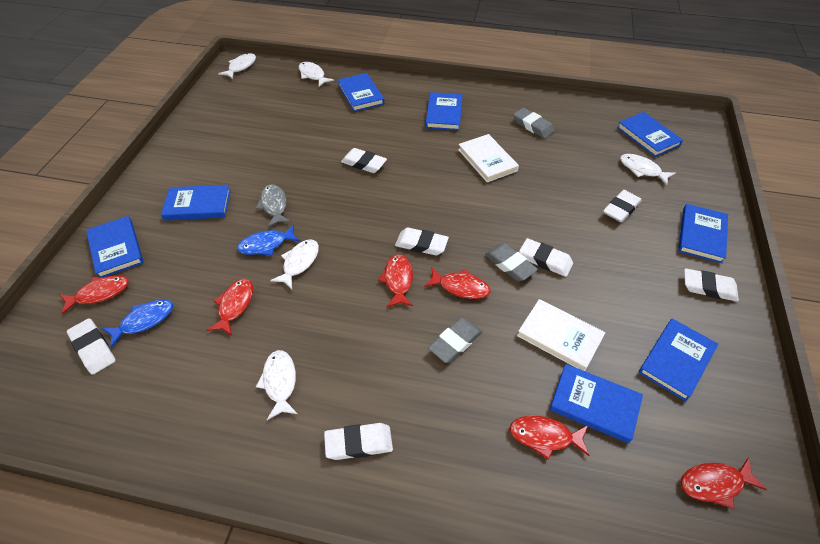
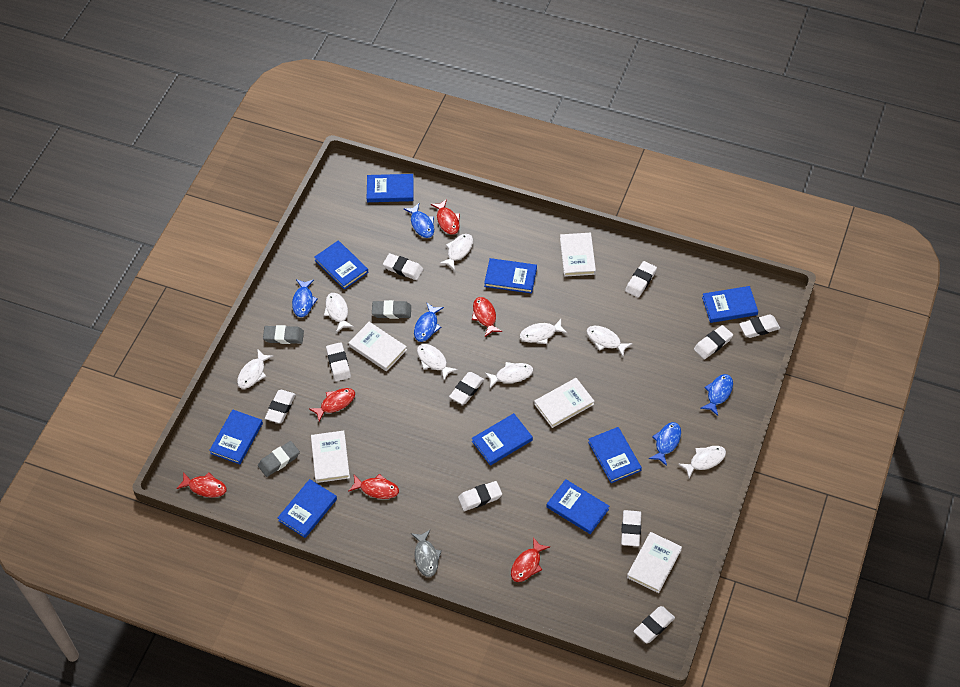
blue book: 8 -> 9
blue fish: 2 -> 5
white book: 2 -> 5
white eraser: 7 -> 10
white fish: 5 -> 8

